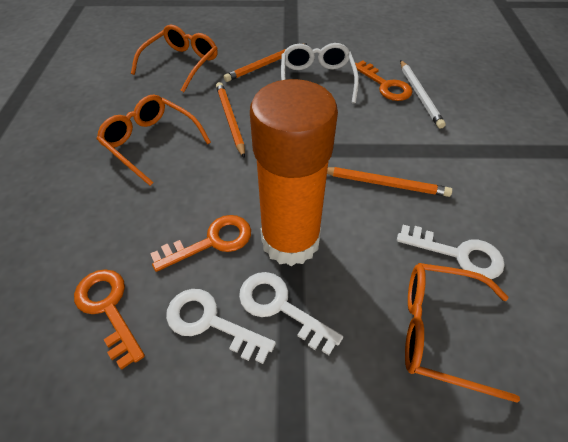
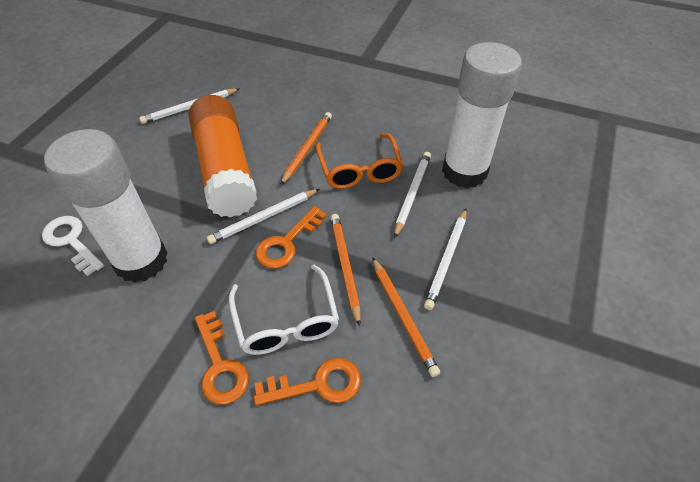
orange glasses: 3 -> 1
white glue stick: 0 -> 2
white key: 3 -> 1
white pencil: 1 -> 4

